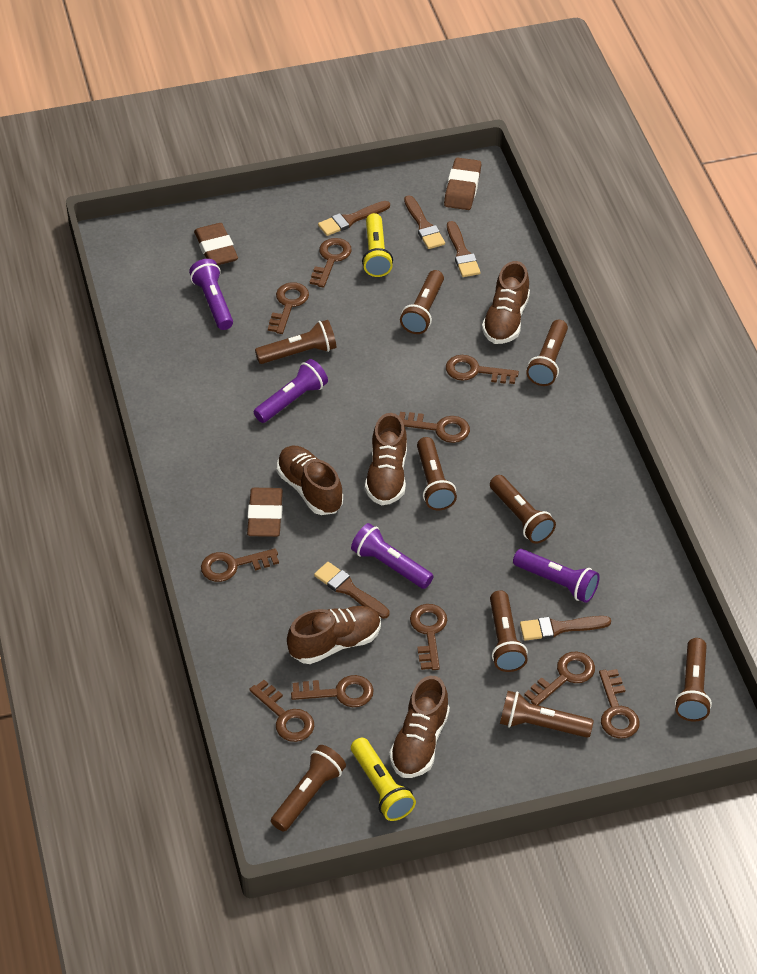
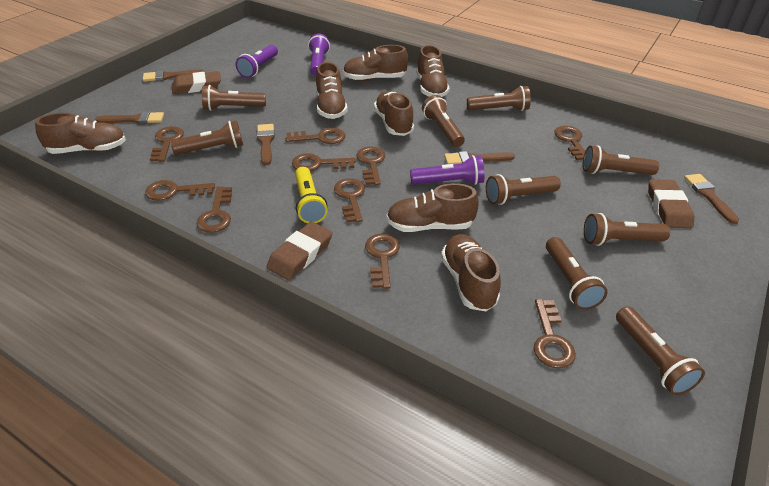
brown shoe: 5 -> 7
purple flashlight: 4 -> 3
yellow flashlight: 2 -> 1

